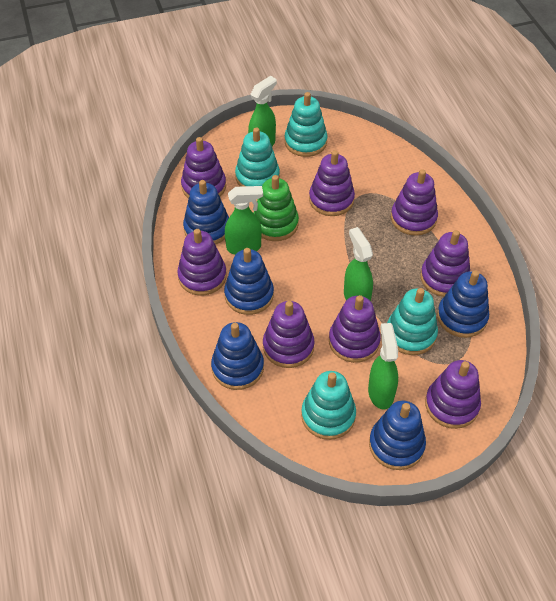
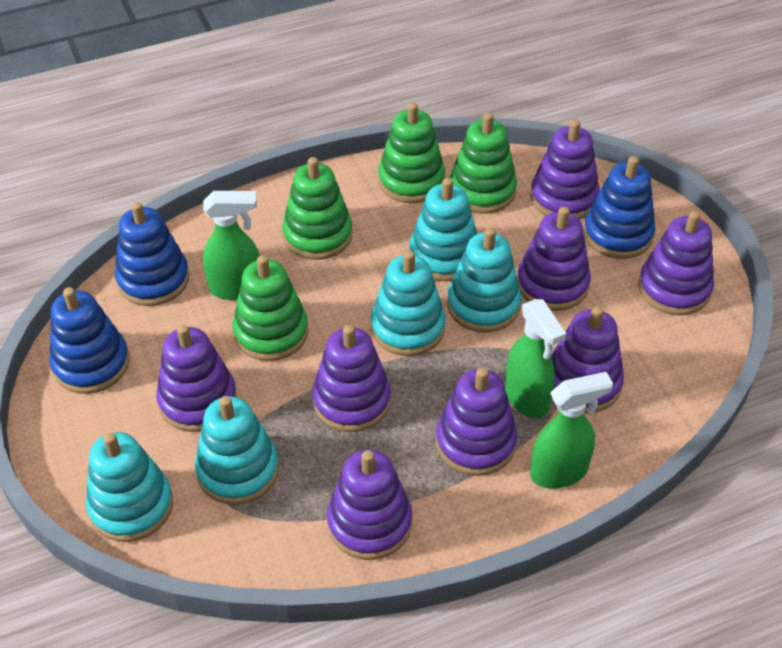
blue stacking toy: 5 -> 3
green spray bottle: 4 -> 3
green stacking toy: 1 -> 4
turquoise stacking toy: 4 -> 5

